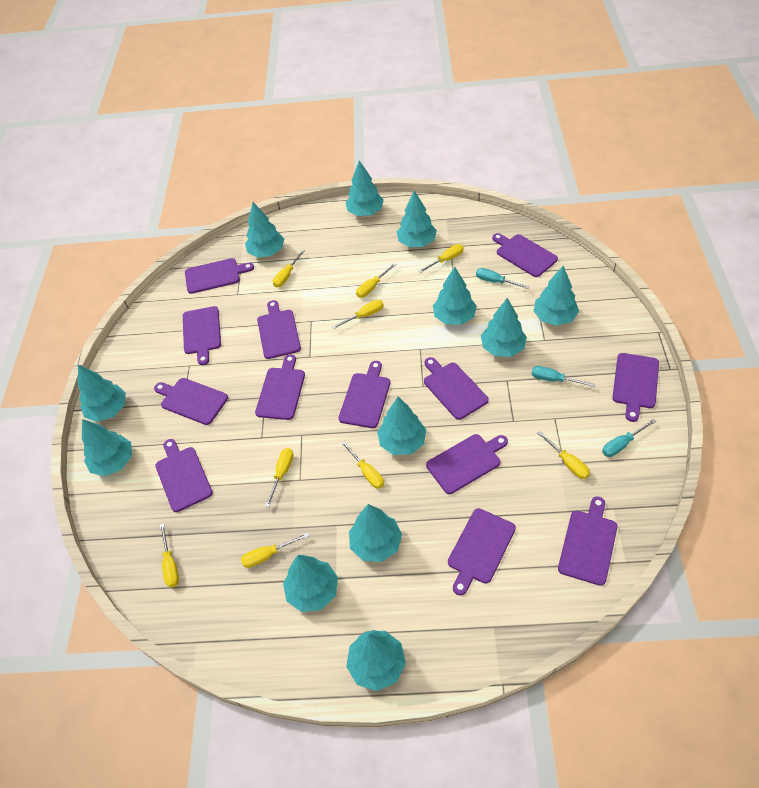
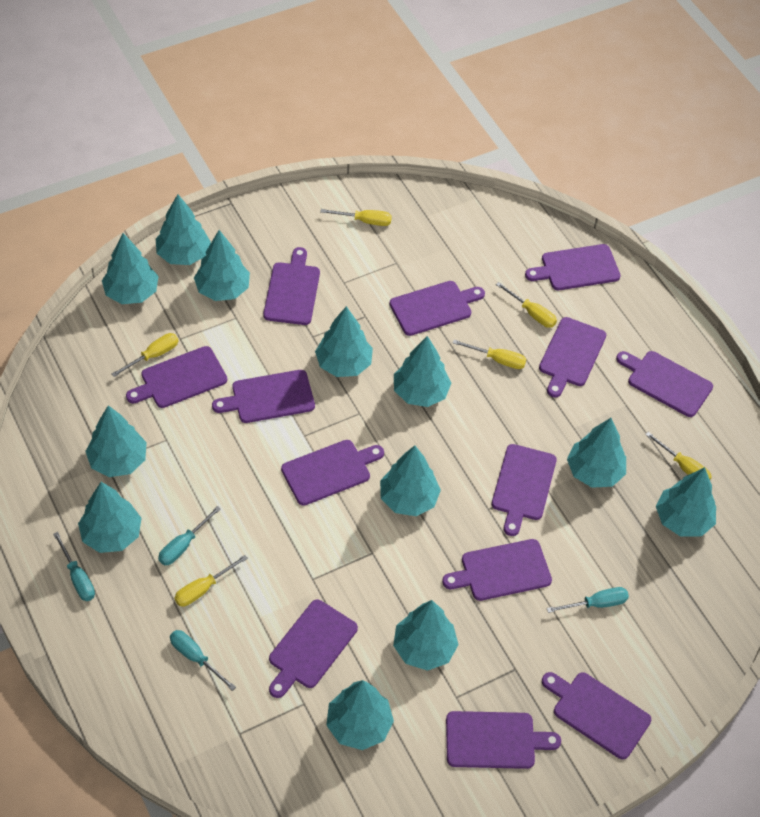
turquoise screwdriver: 3 -> 4
yellow screwdriver: 9 -> 6

